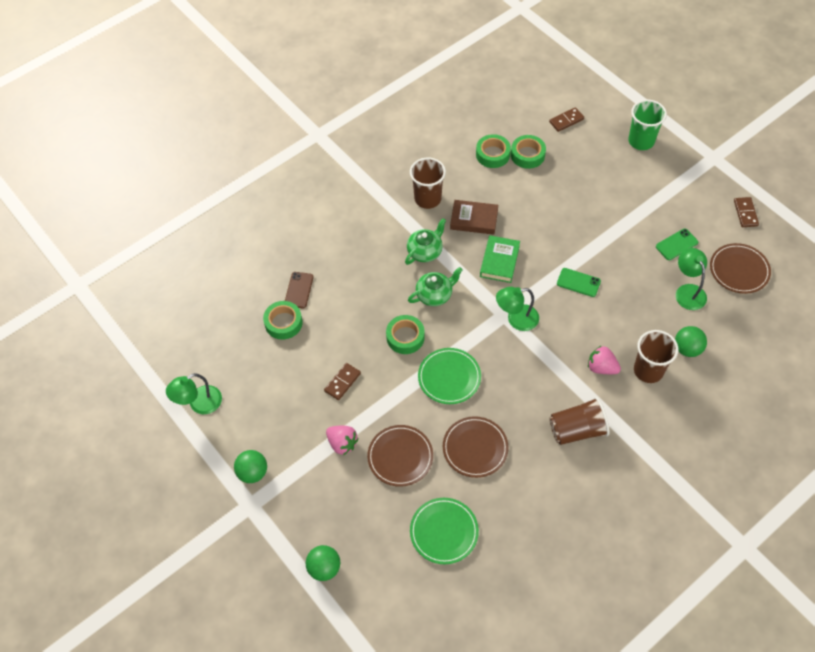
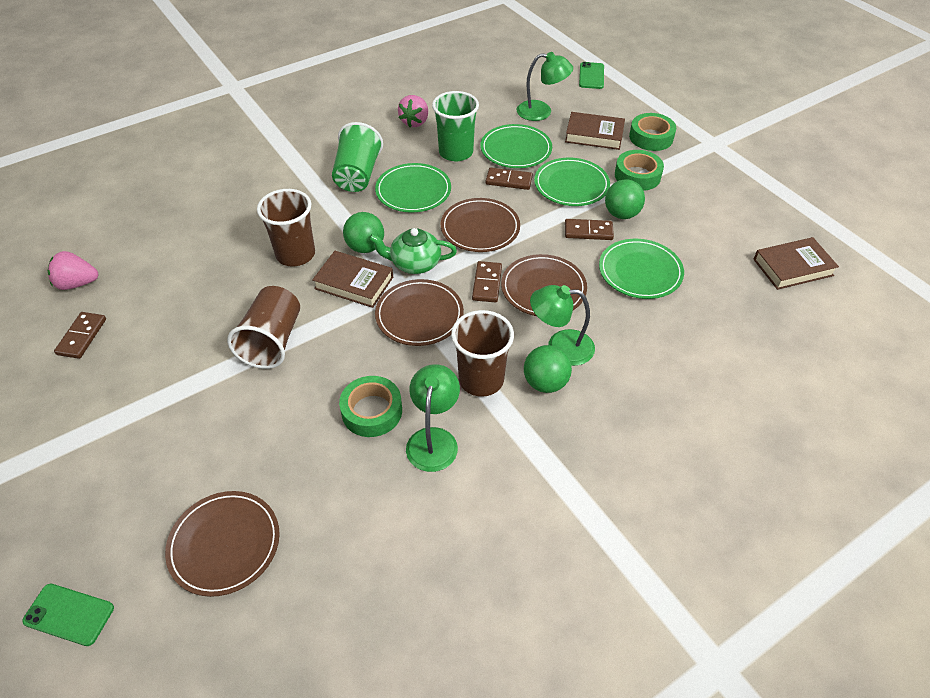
brown book: 1 -> 3
brown domino: 3 -> 4
brown phone: 1 -> 0
brown plate: 3 -> 4
green book: 1 -> 0
green cup: 1 -> 2
green plate: 2 -> 4
green tape: 4 -> 3
green teapot: 2 -> 1

